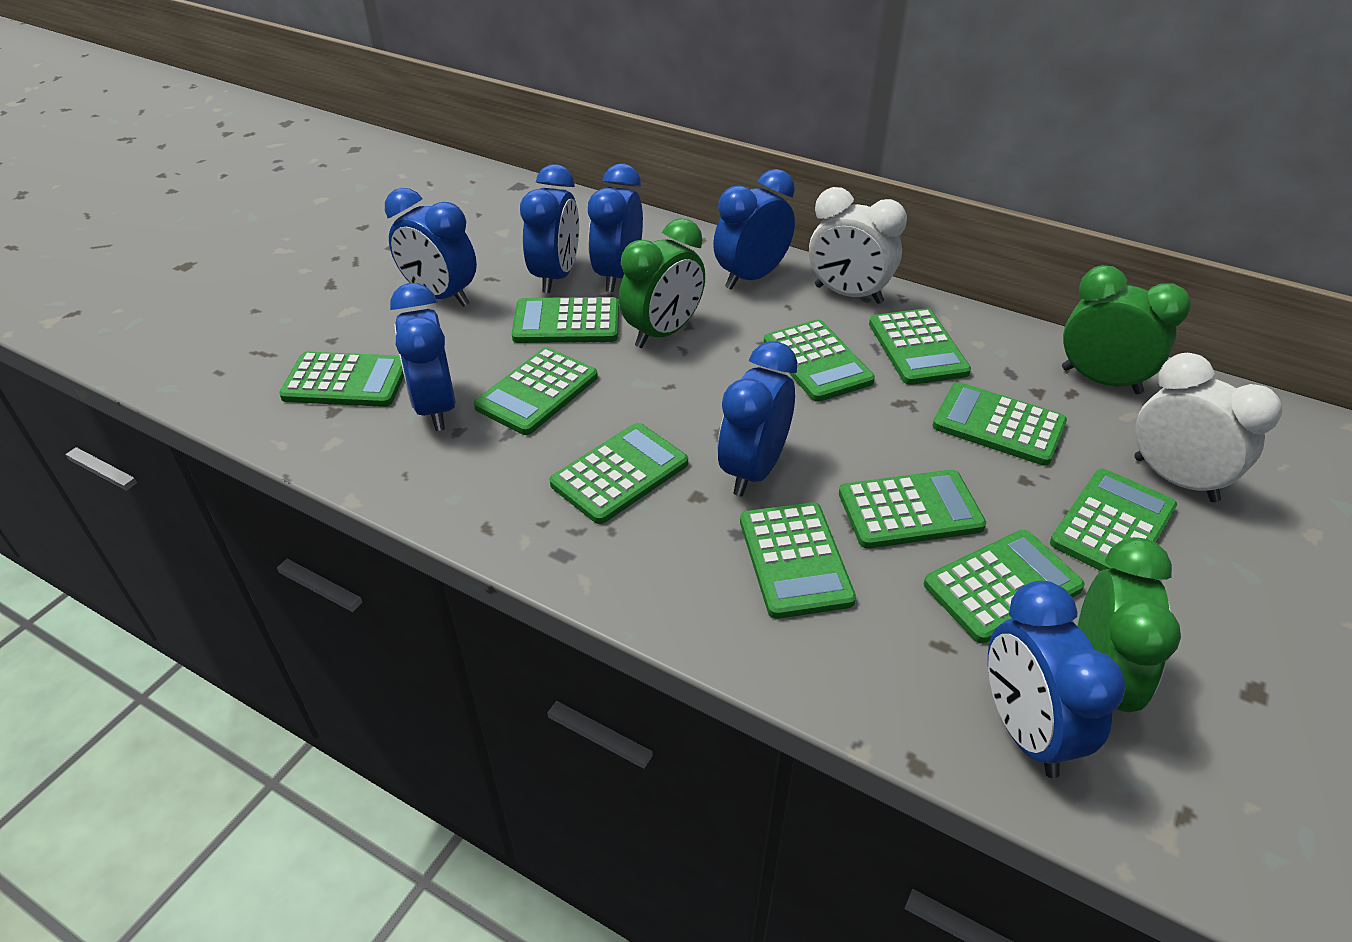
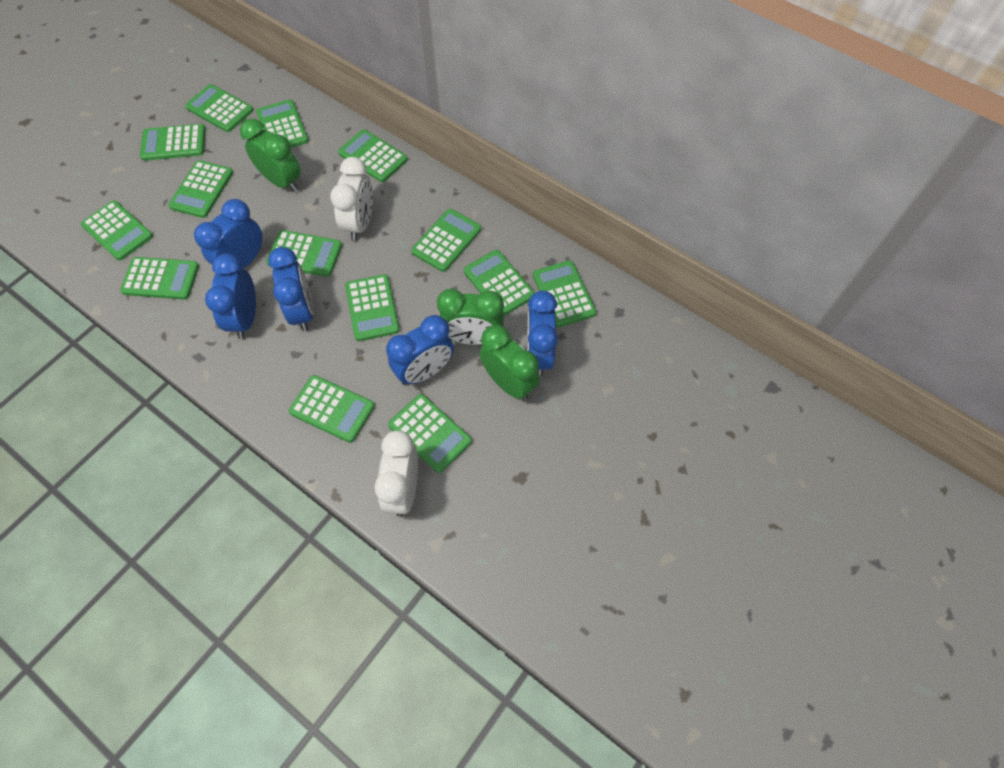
blue clock: 7 -> 5
green calculator: 11 -> 14

